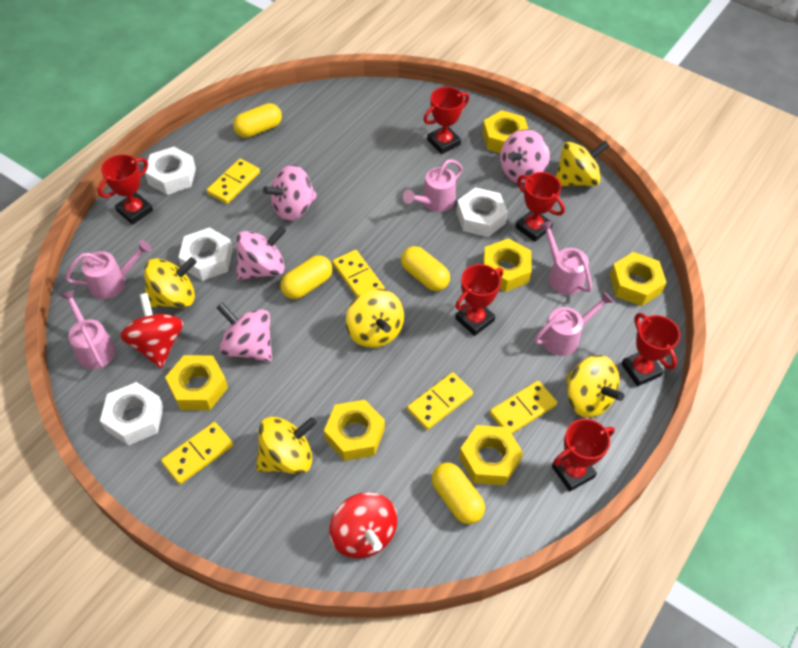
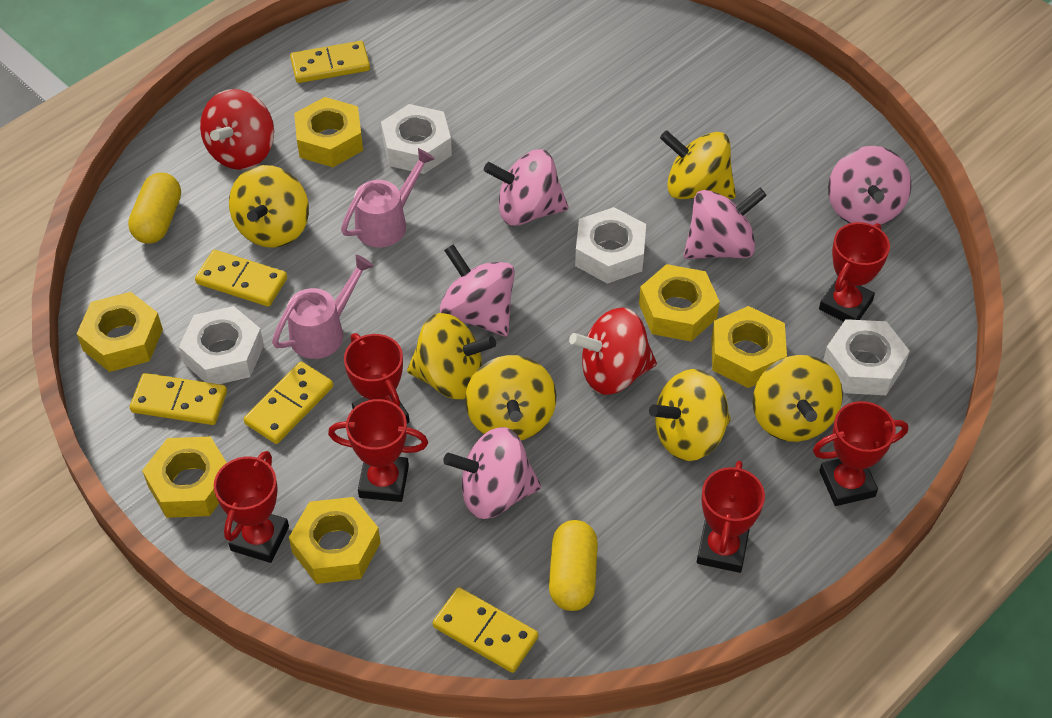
pink spinning top: 4 -> 5
pink watering can: 5 -> 2
yellow capsule: 4 -> 2
yellow spinning top: 5 -> 6

